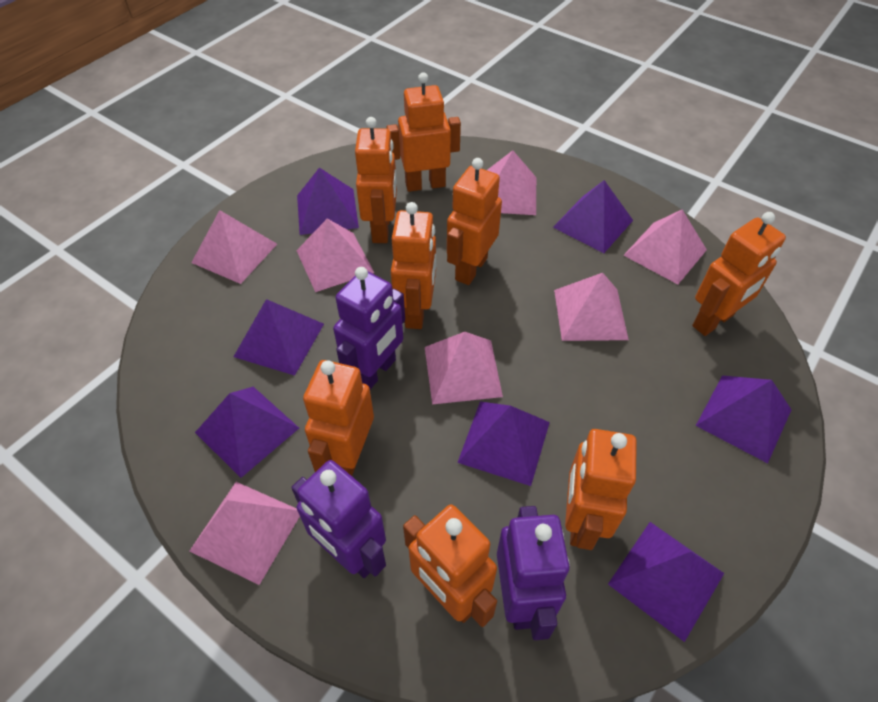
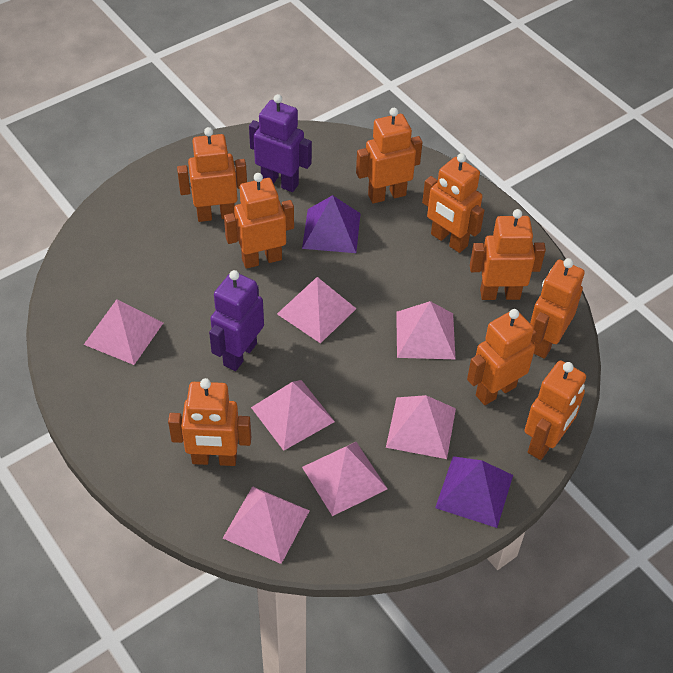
orange robot: 8 -> 9
purple pyramid: 7 -> 2
purple robot: 3 -> 2

